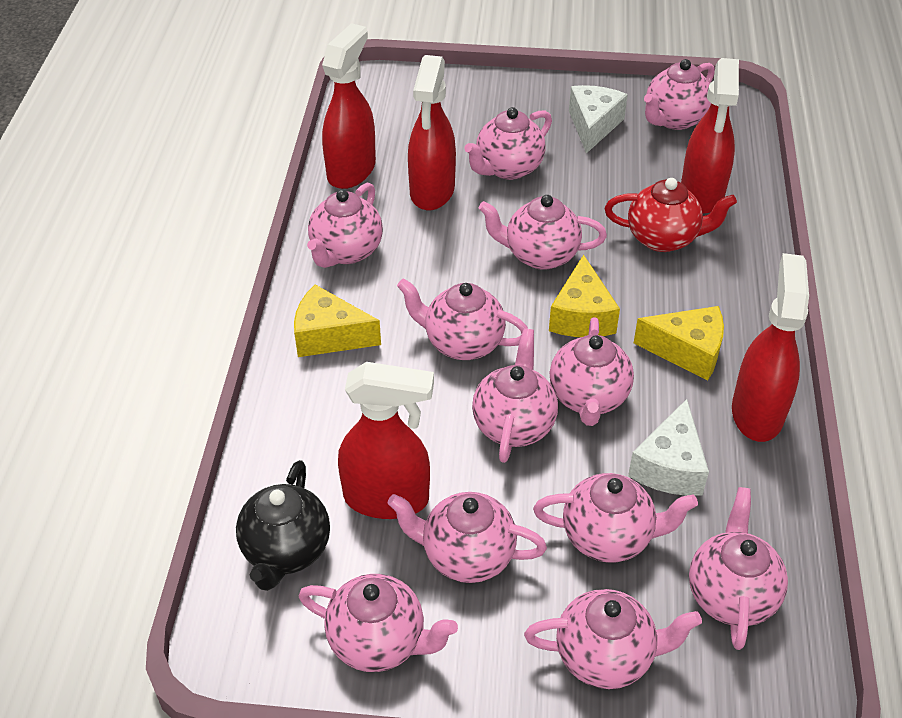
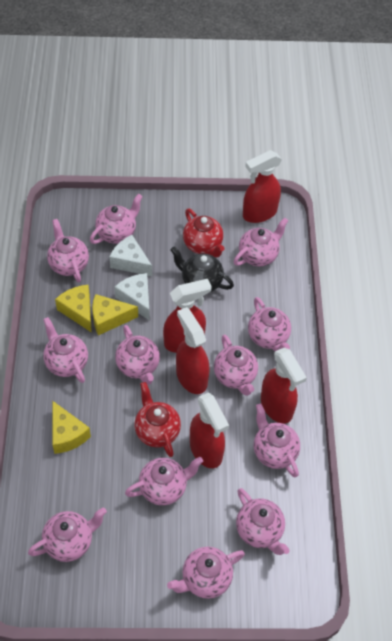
red teapot: 1 -> 2

